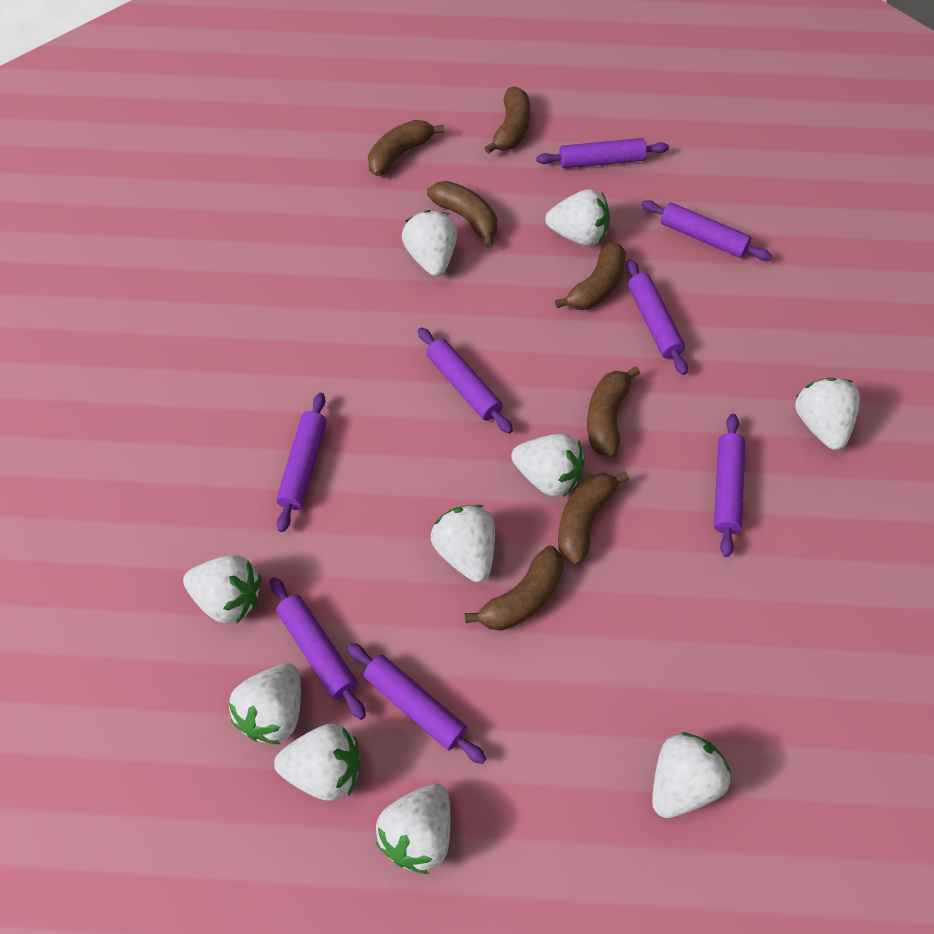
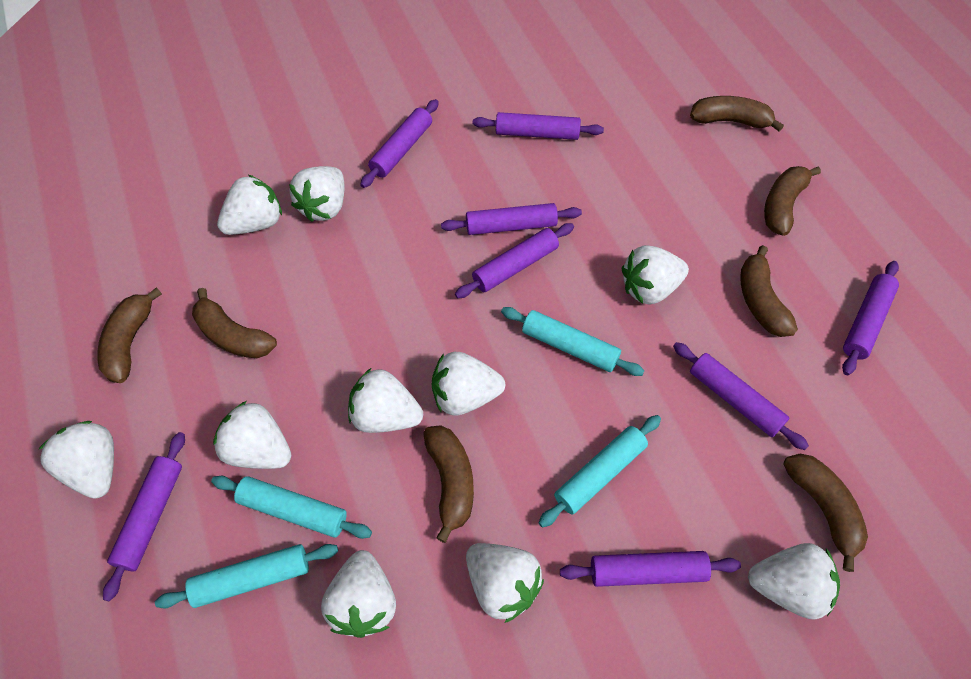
turquoise rolling pin: 0 -> 4

